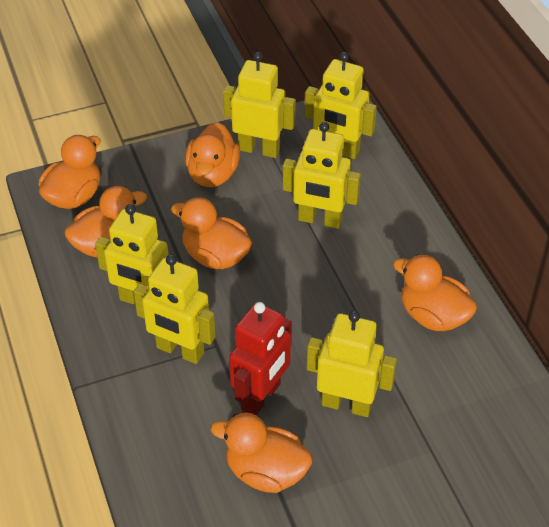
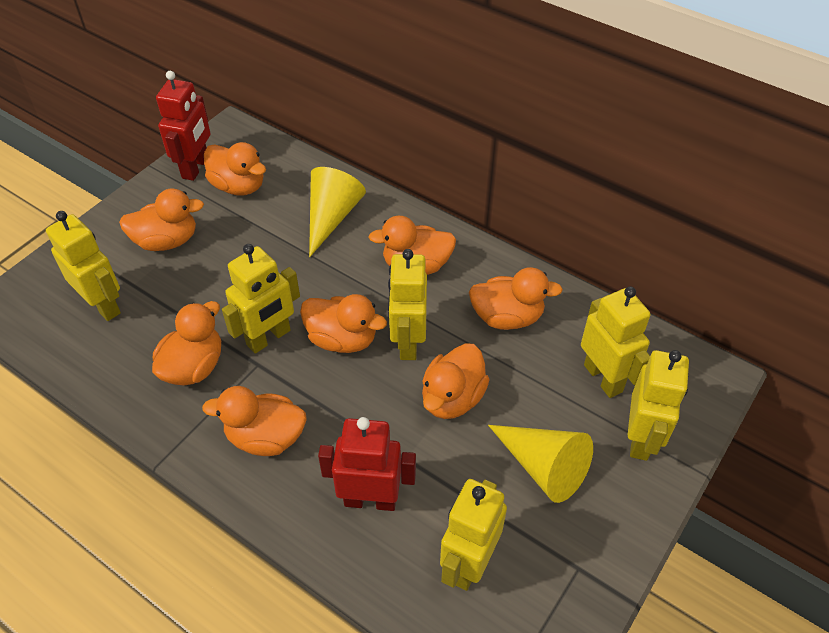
orange duck: 6 -> 8
red robot: 1 -> 2
yellow cone: 0 -> 2

